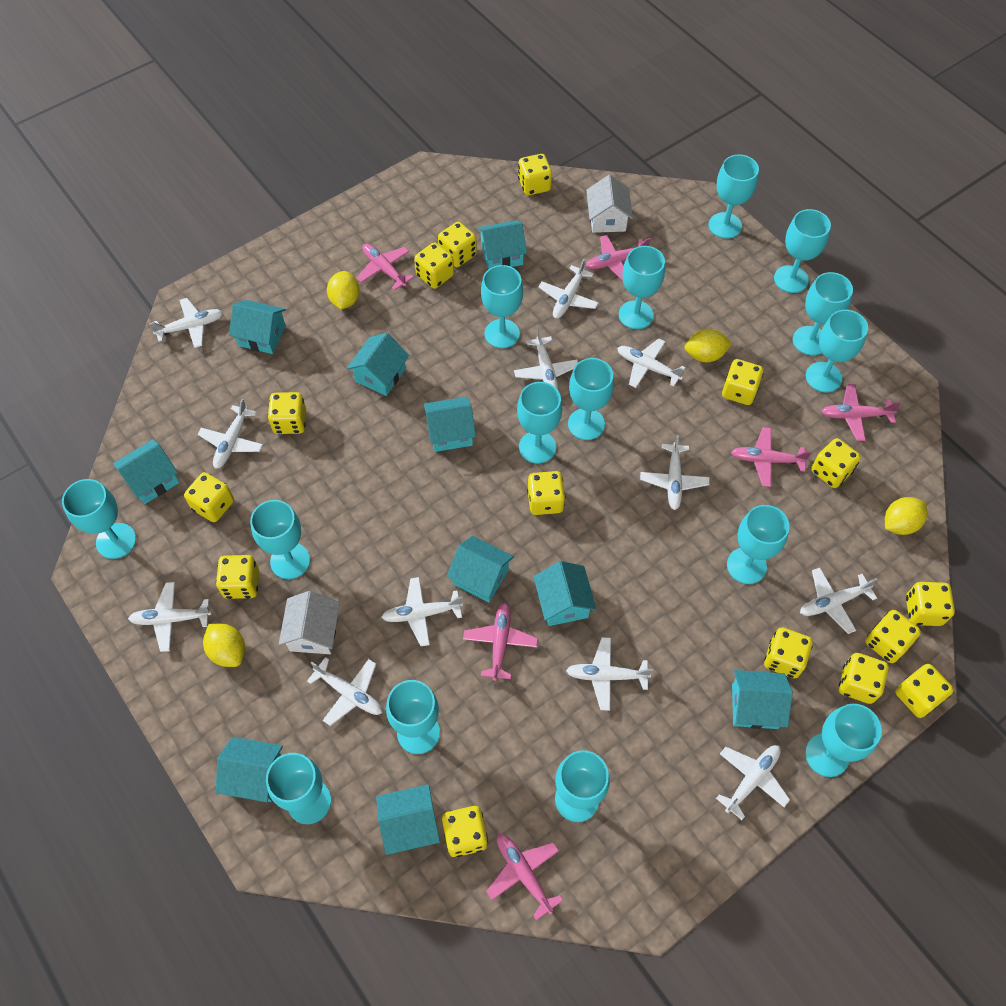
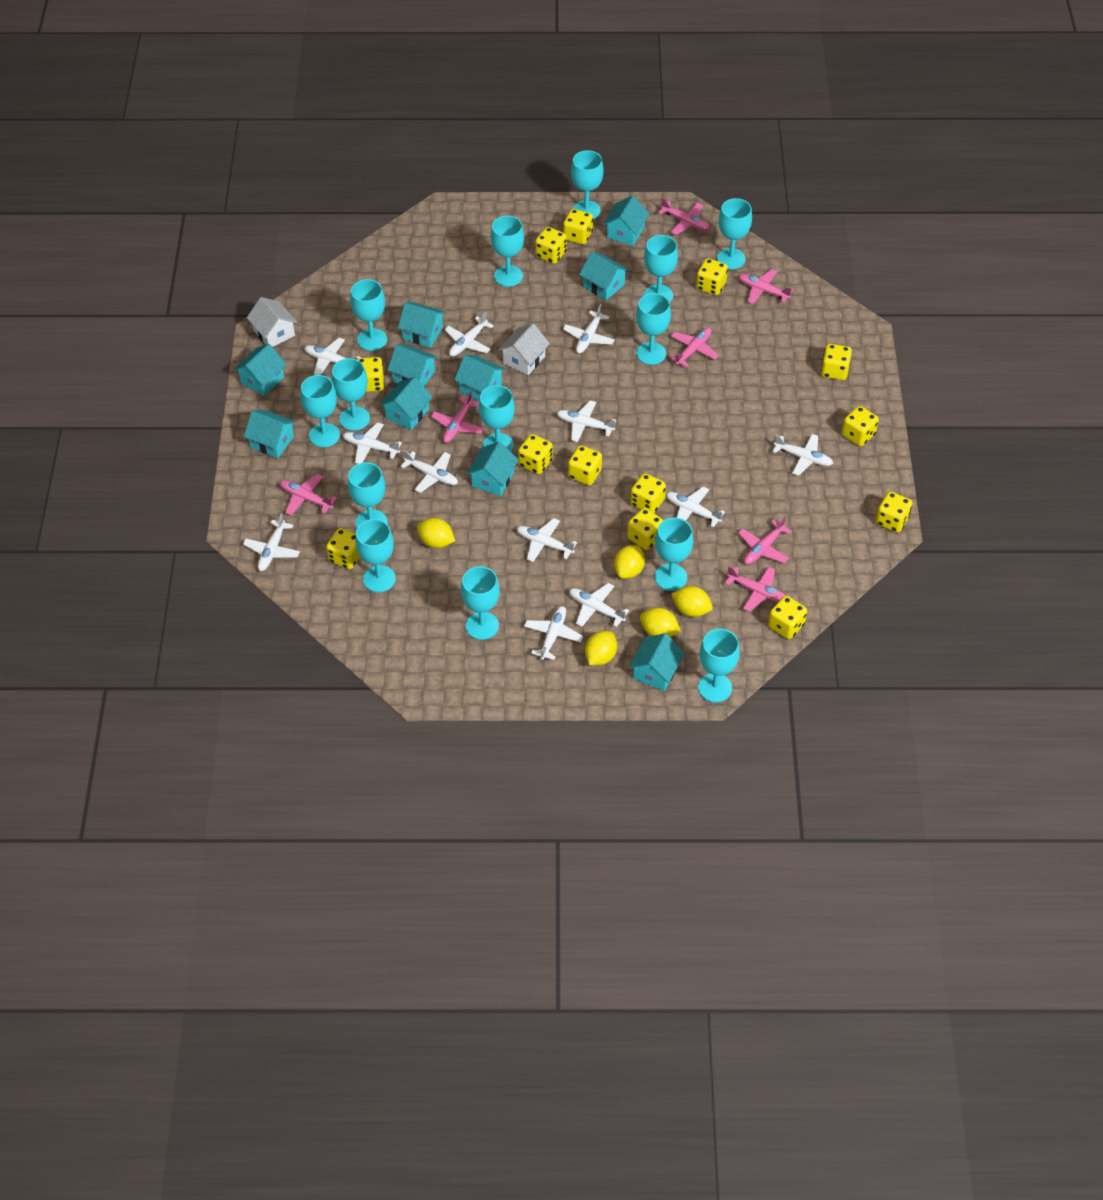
pink plane: 6 -> 7
turquoise goblet: 15 -> 14
yellow dice: 15 -> 13
yellow lemon: 4 -> 5

